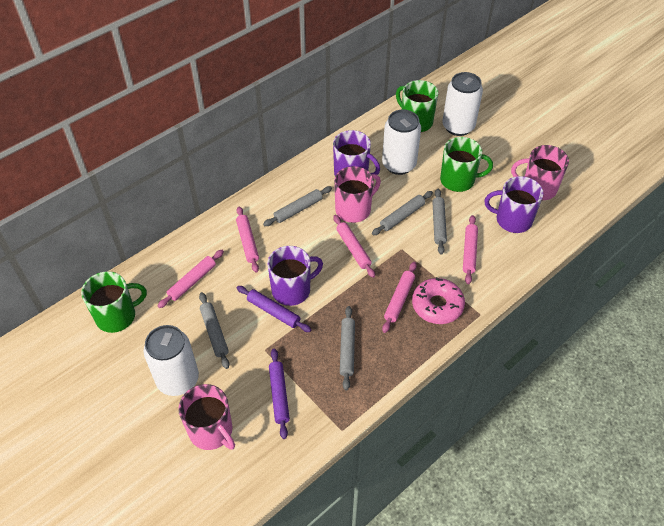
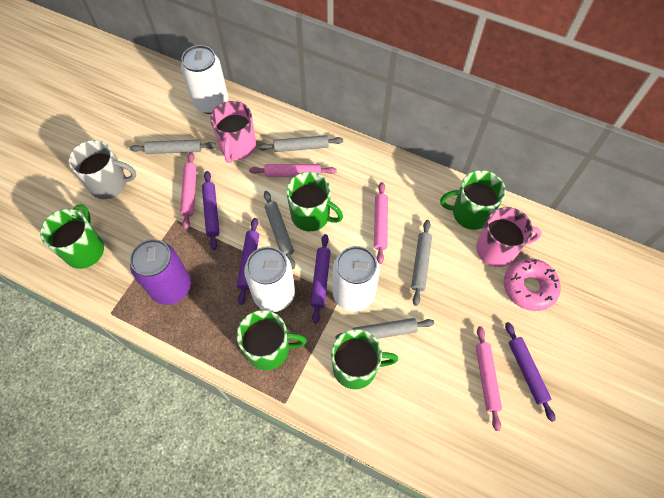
green mug: 3 -> 5
grey mug: 0 -> 1
pink mug: 3 -> 2
pink rolling pin: 5 -> 4
purple can: 0 -> 1
purple mug: 3 -> 0
purple rolling pin: 2 -> 4

